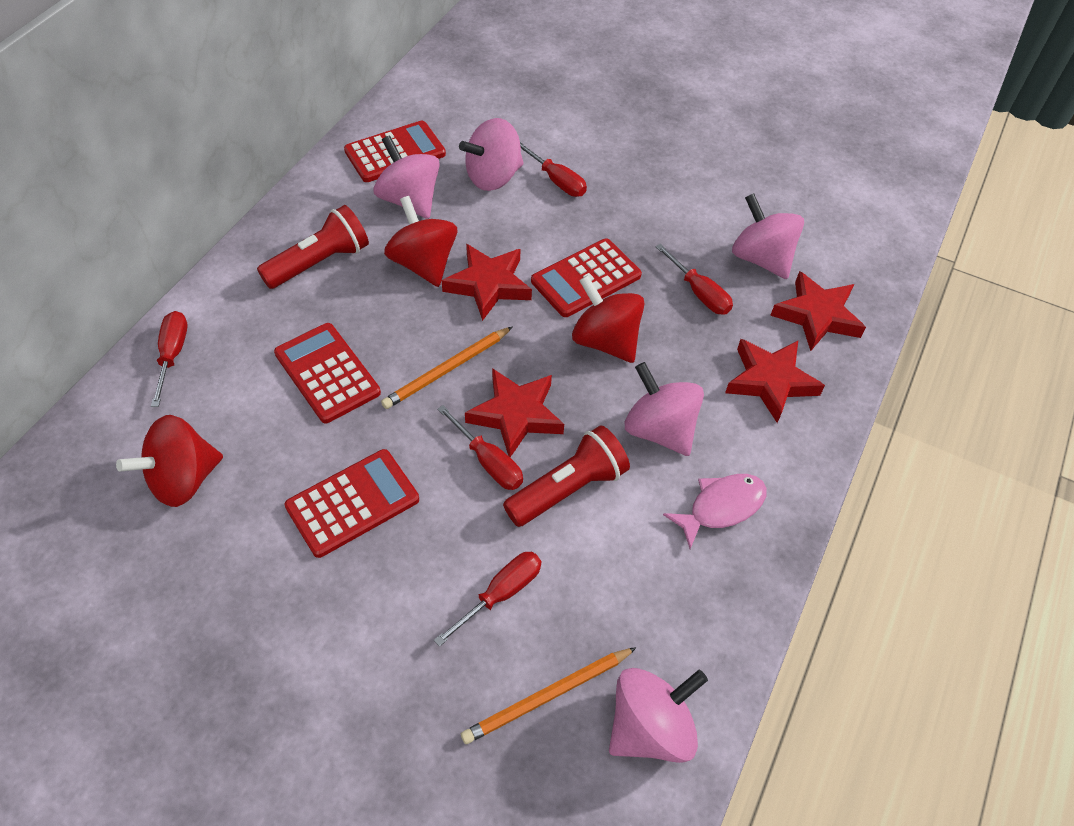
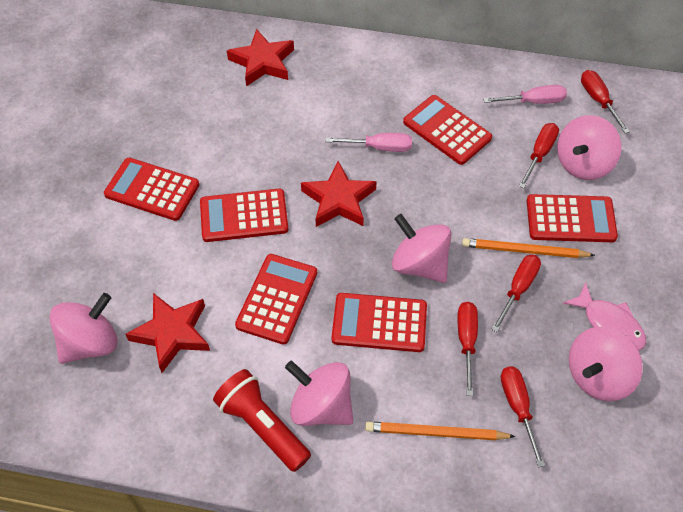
pink screwdriver: 0 -> 2
red calculator: 4 -> 6
red flashlight: 2 -> 1
red spinning top: 3 -> 0
red star: 4 -> 3

